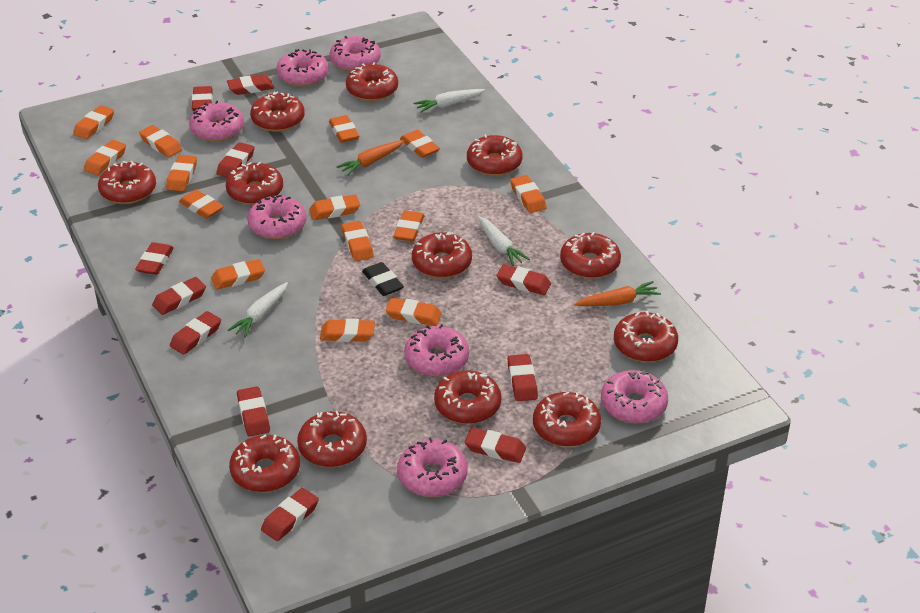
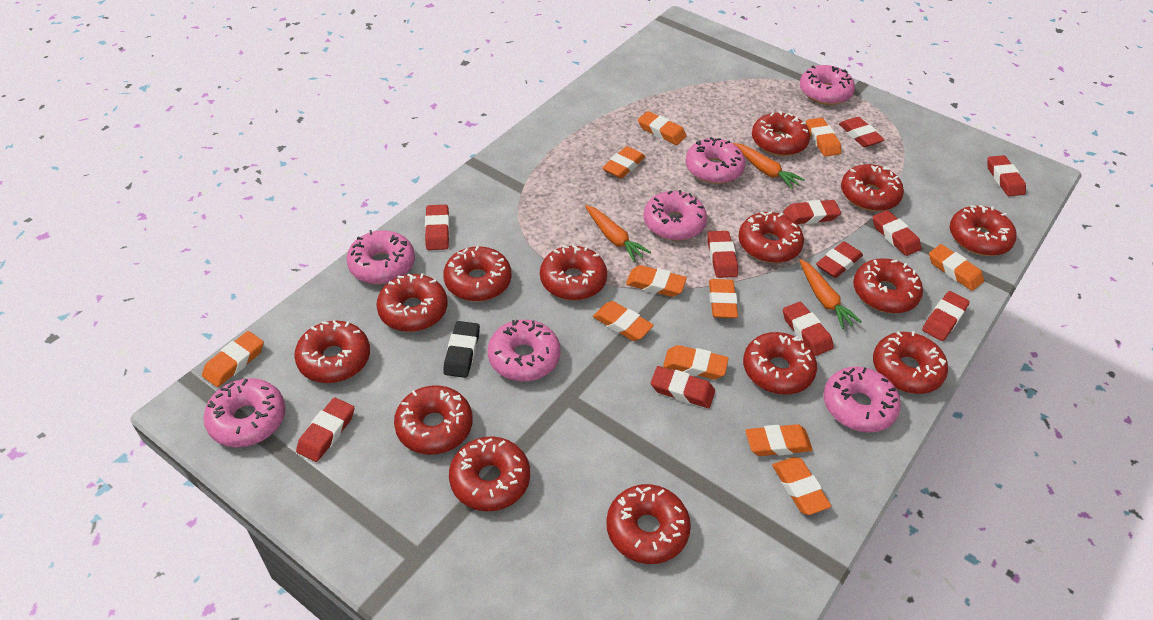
orange carrot: 2 -> 3
orange eraser: 14 -> 11
red donut: 12 -> 14
white carrot: 3 -> 0

